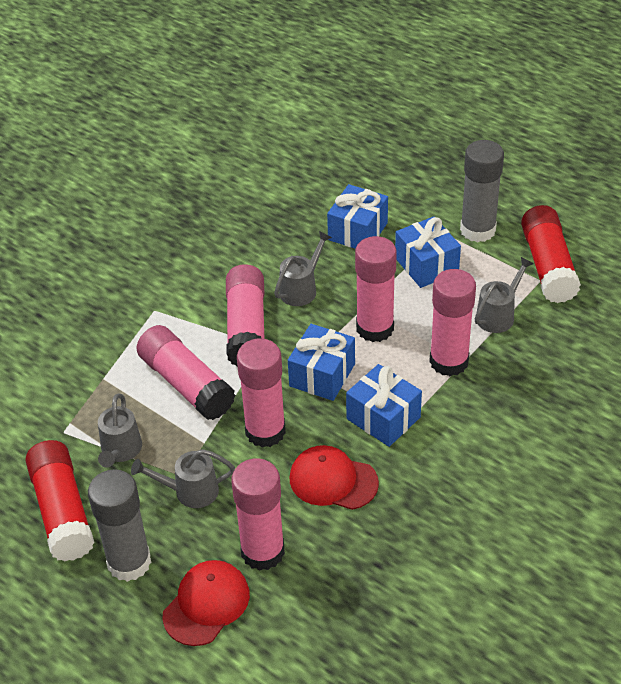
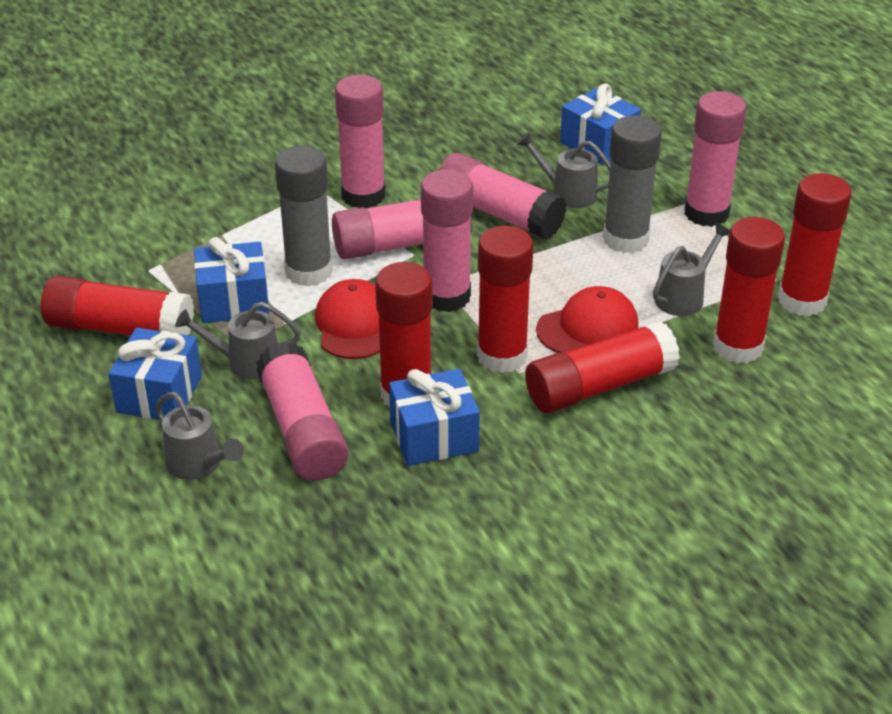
red glue stick: 2 -> 6

